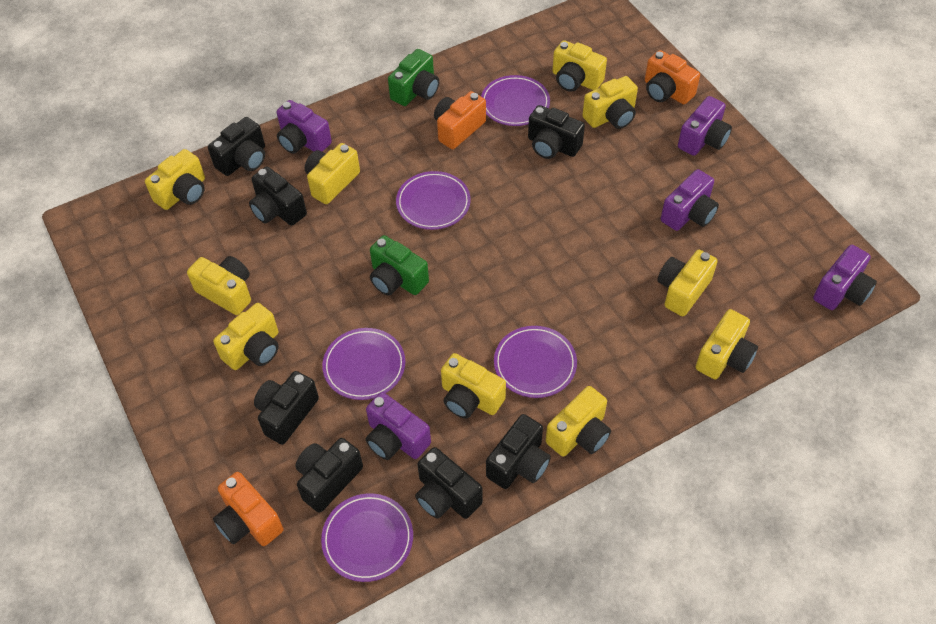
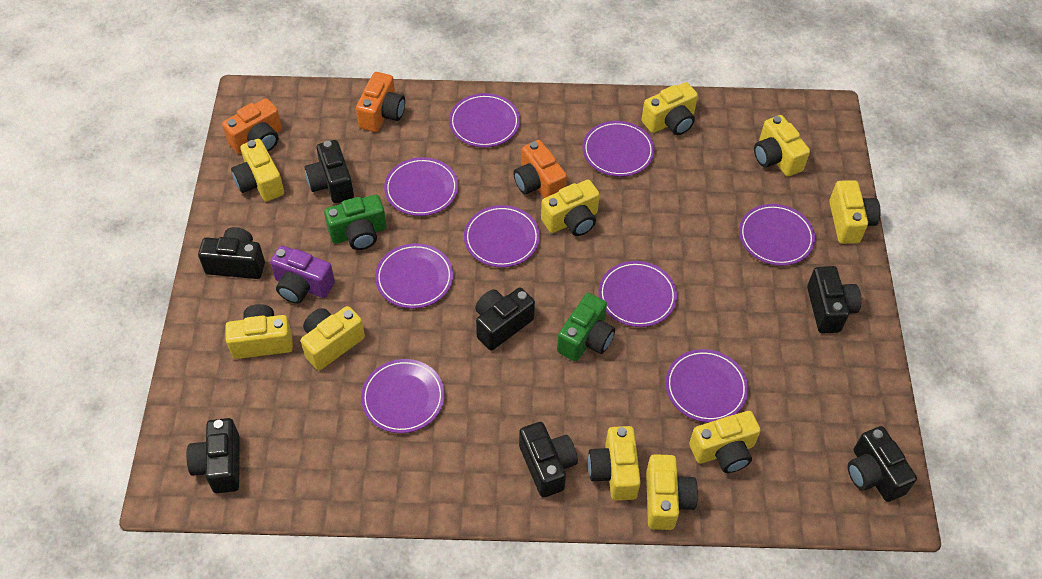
purple camera: 5 -> 1
purple plate: 5 -> 9

